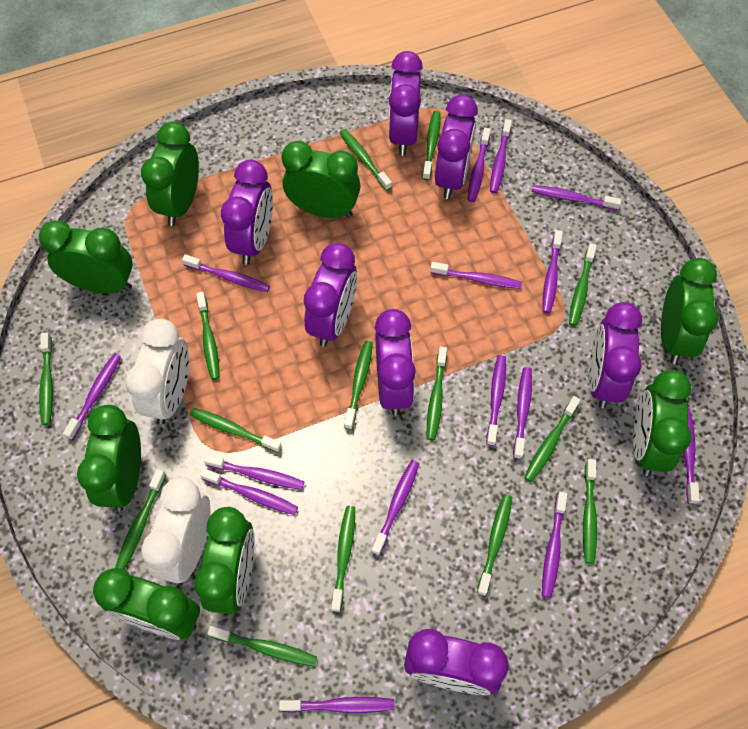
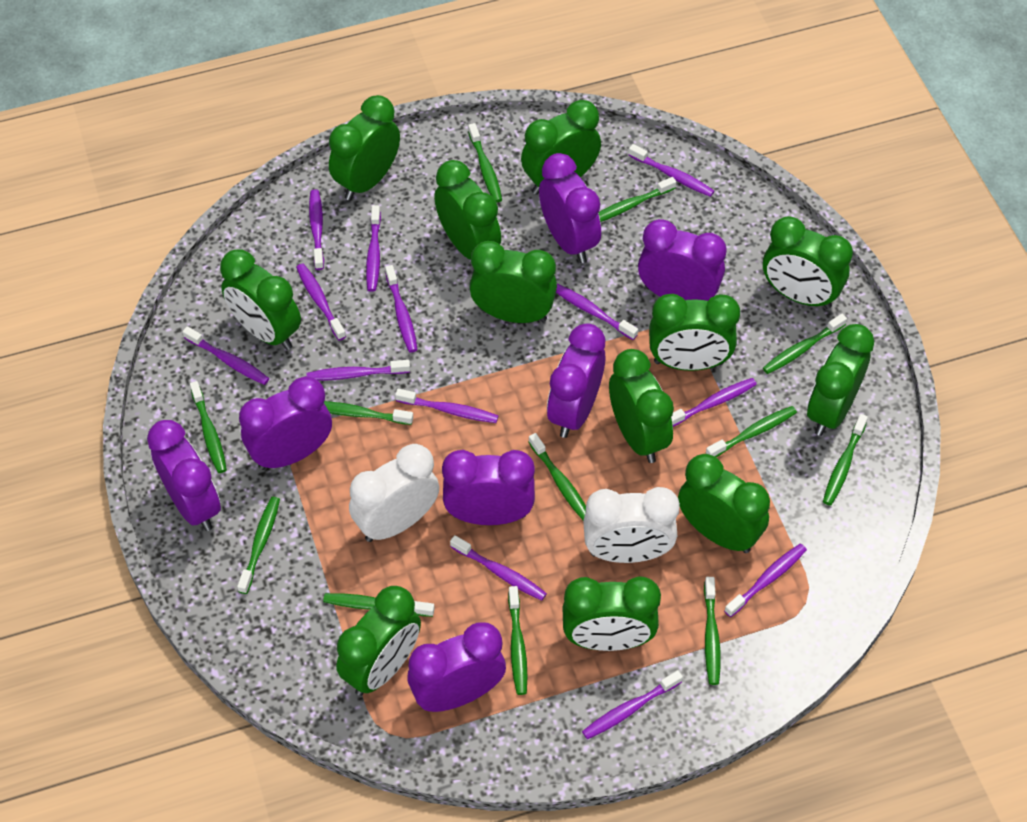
green clock: 8 -> 12
green toothbrush: 14 -> 12
purple toothbrush: 15 -> 13

